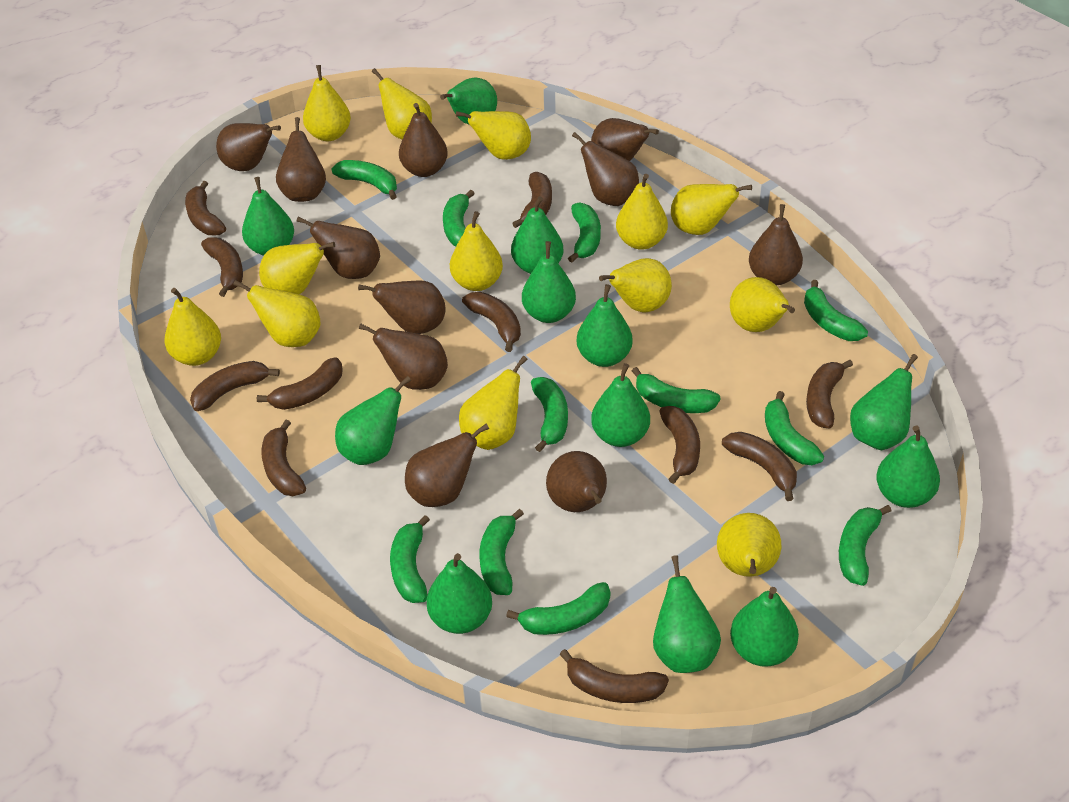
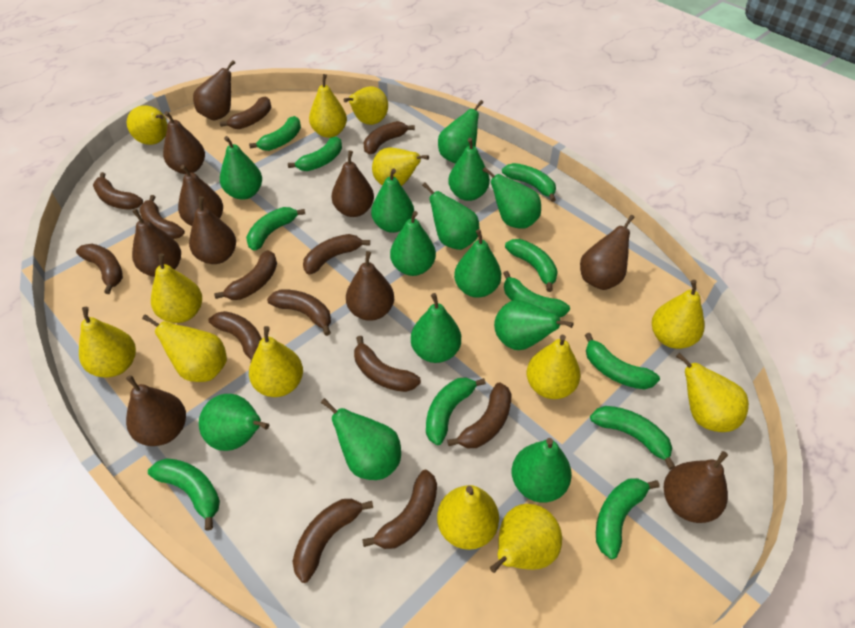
brown banana: 11 -> 13
brown pear: 11 -> 10
green pear: 12 -> 13

